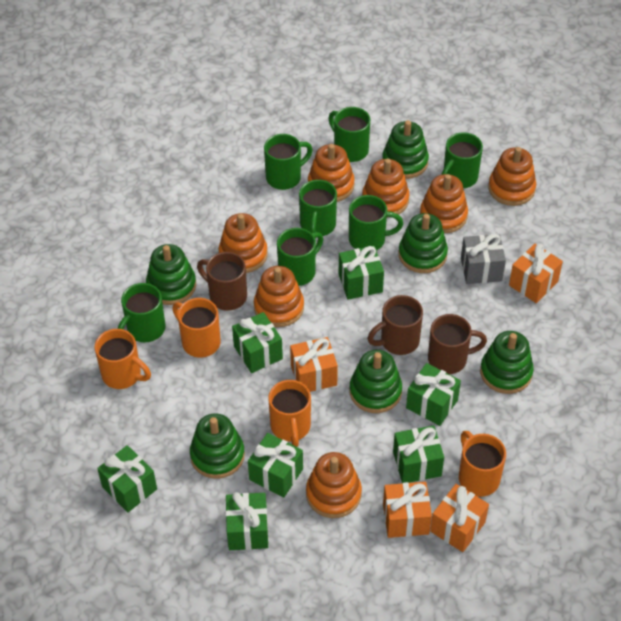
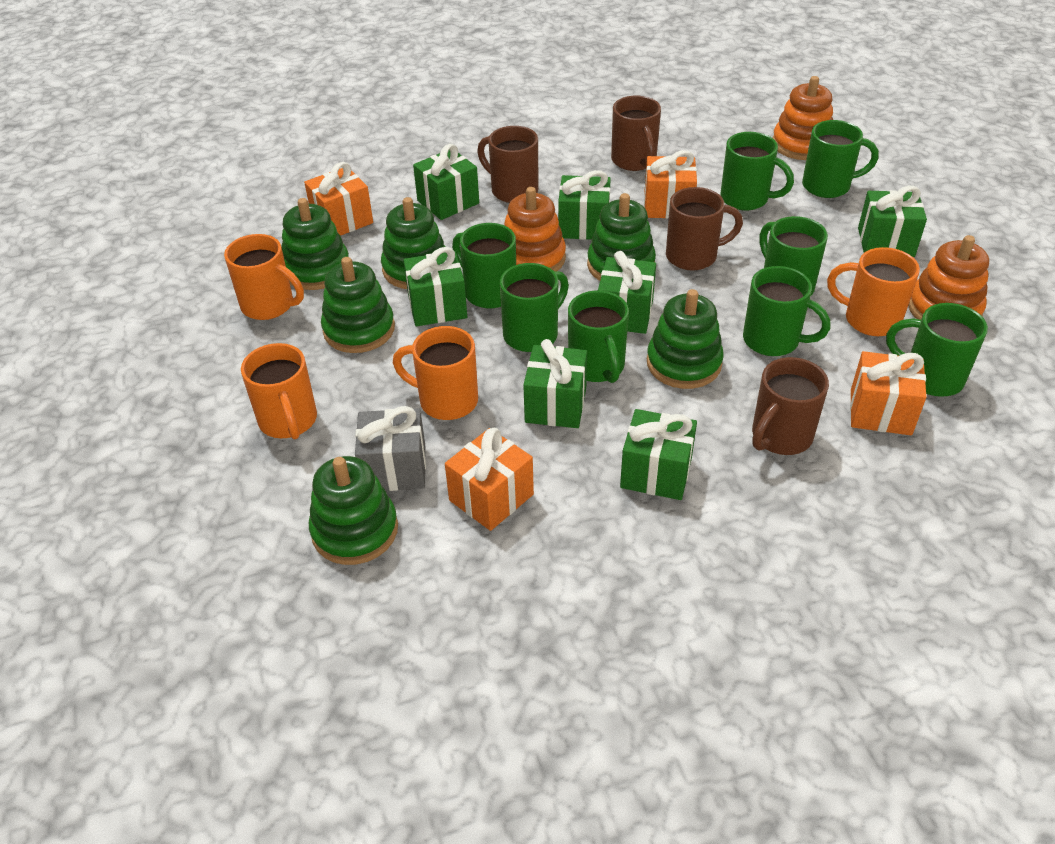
brown mug: 3 -> 4
green mug: 7 -> 8
orange stacking toy: 7 -> 3

